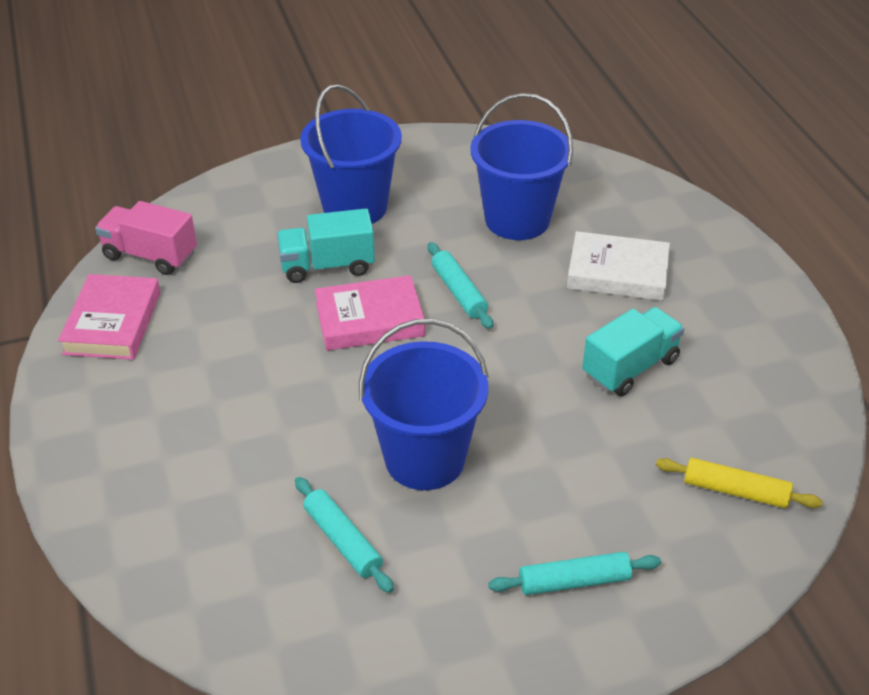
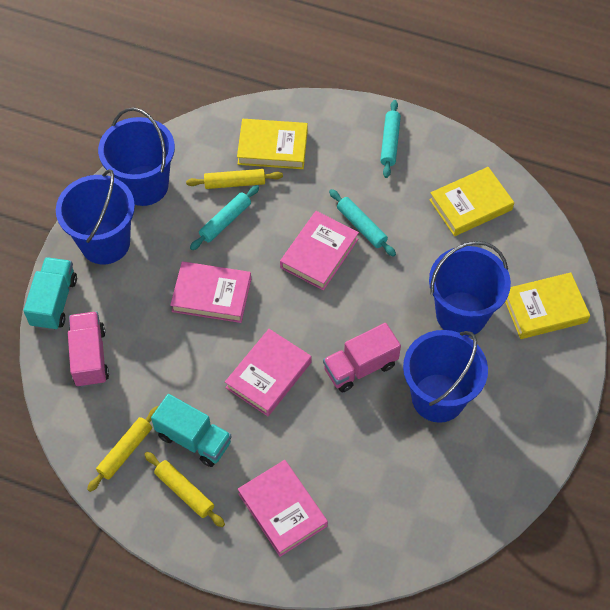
blue bucket: 3 -> 4
pink book: 2 -> 4
pink truck: 1 -> 2
white book: 1 -> 0
yellow book: 0 -> 3
yellow rolling pin: 1 -> 3

